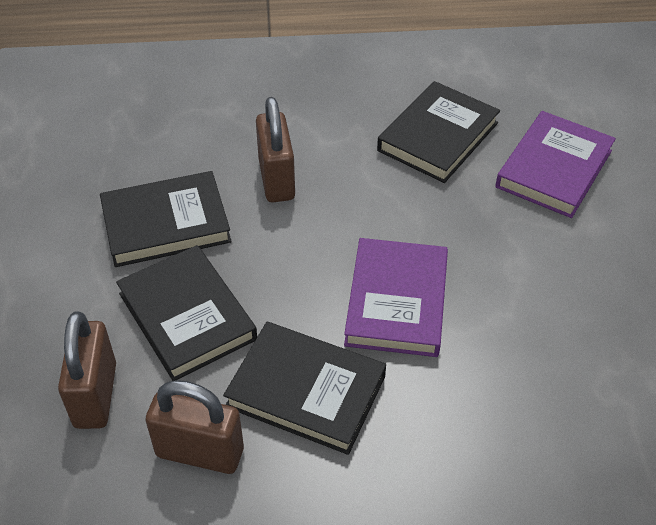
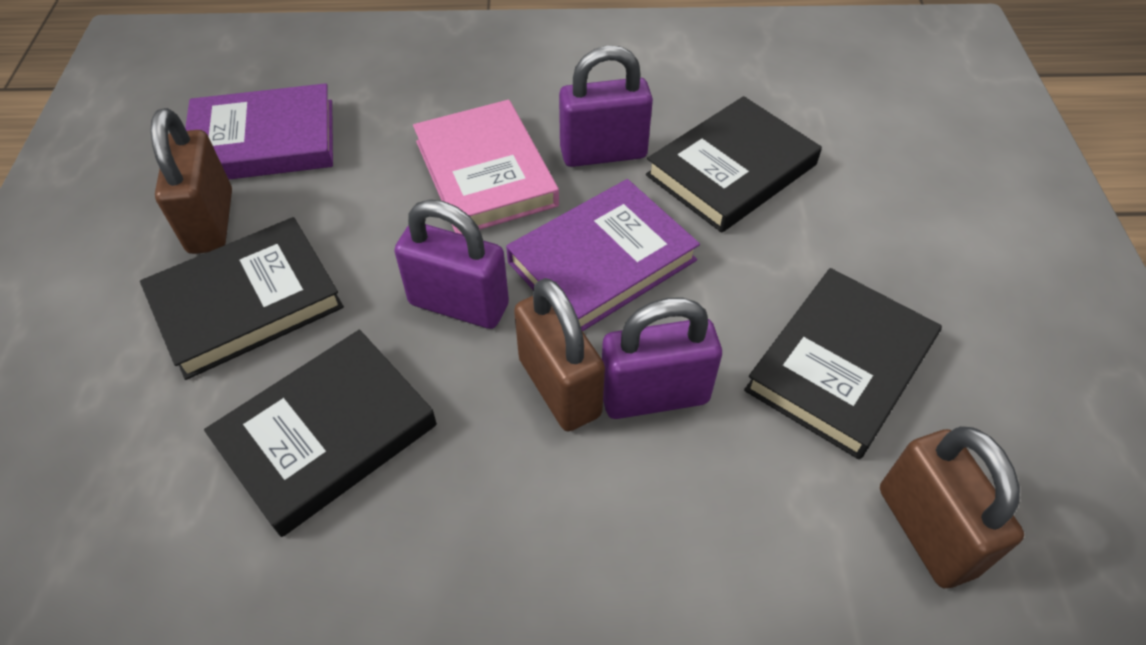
pink book: 0 -> 1
purple padlock: 0 -> 3

